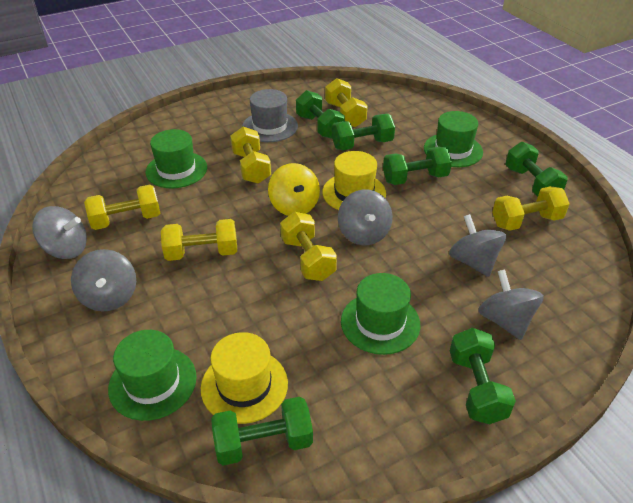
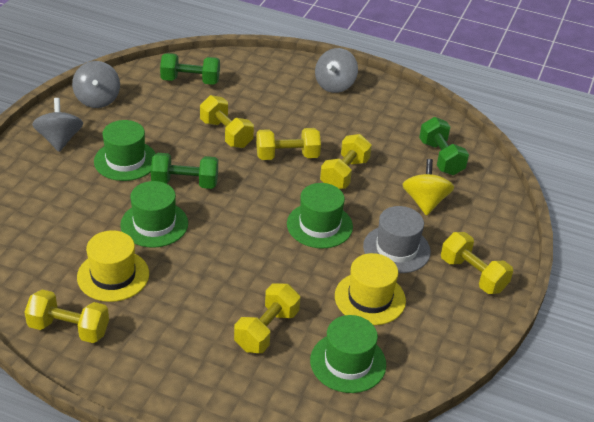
green dumbbell: 6 -> 3
grey spinning top: 5 -> 3

